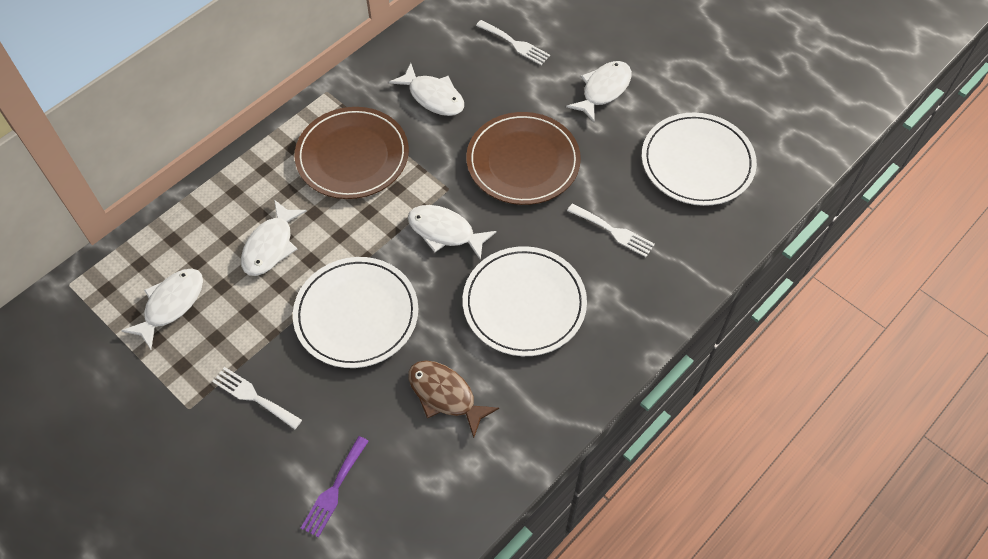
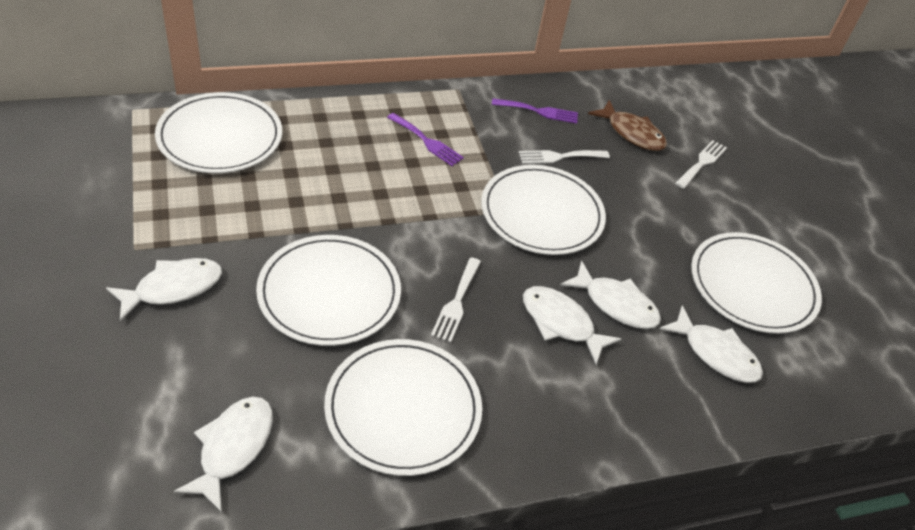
brown plate: 2 -> 0
purple fork: 1 -> 2
white plate: 3 -> 5

